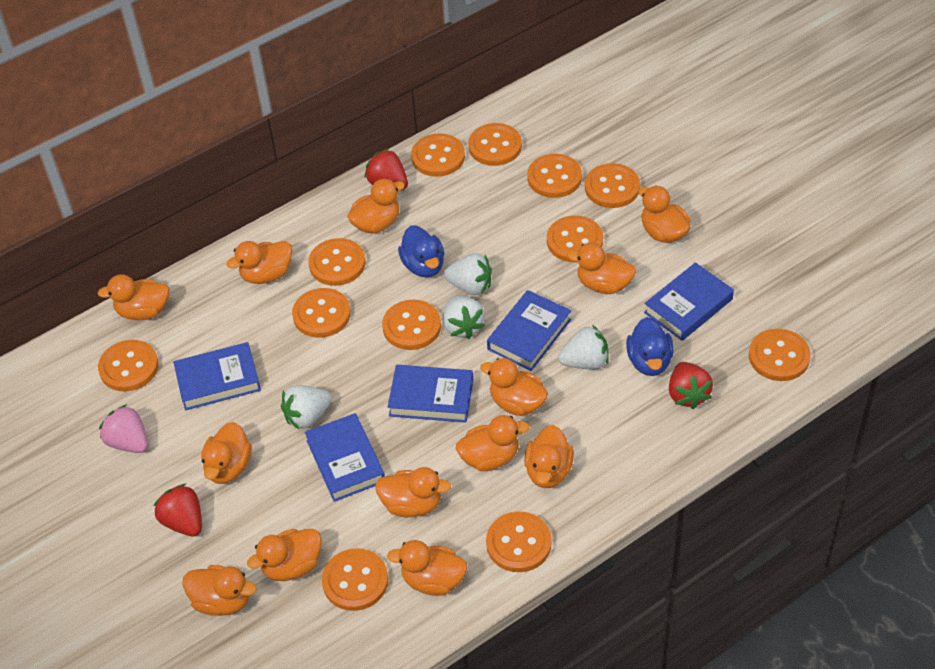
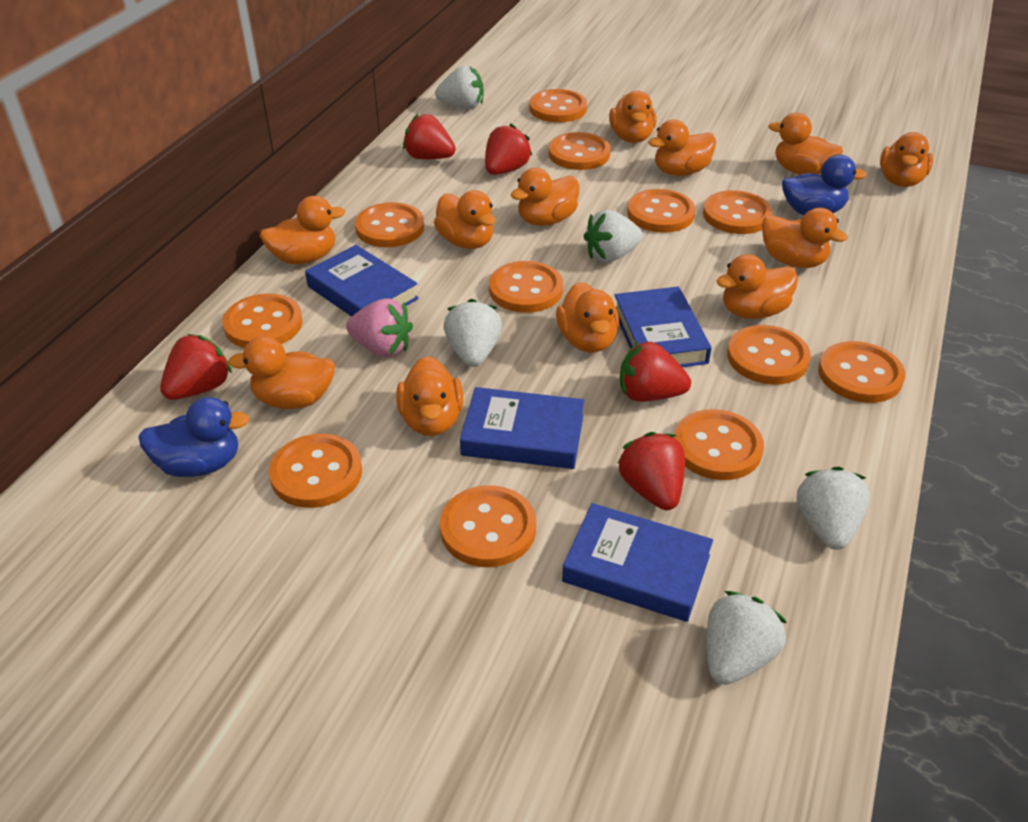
blue book: 5 -> 4
orange duck: 13 -> 12
red strawberry: 3 -> 5
white strawberry: 4 -> 5

